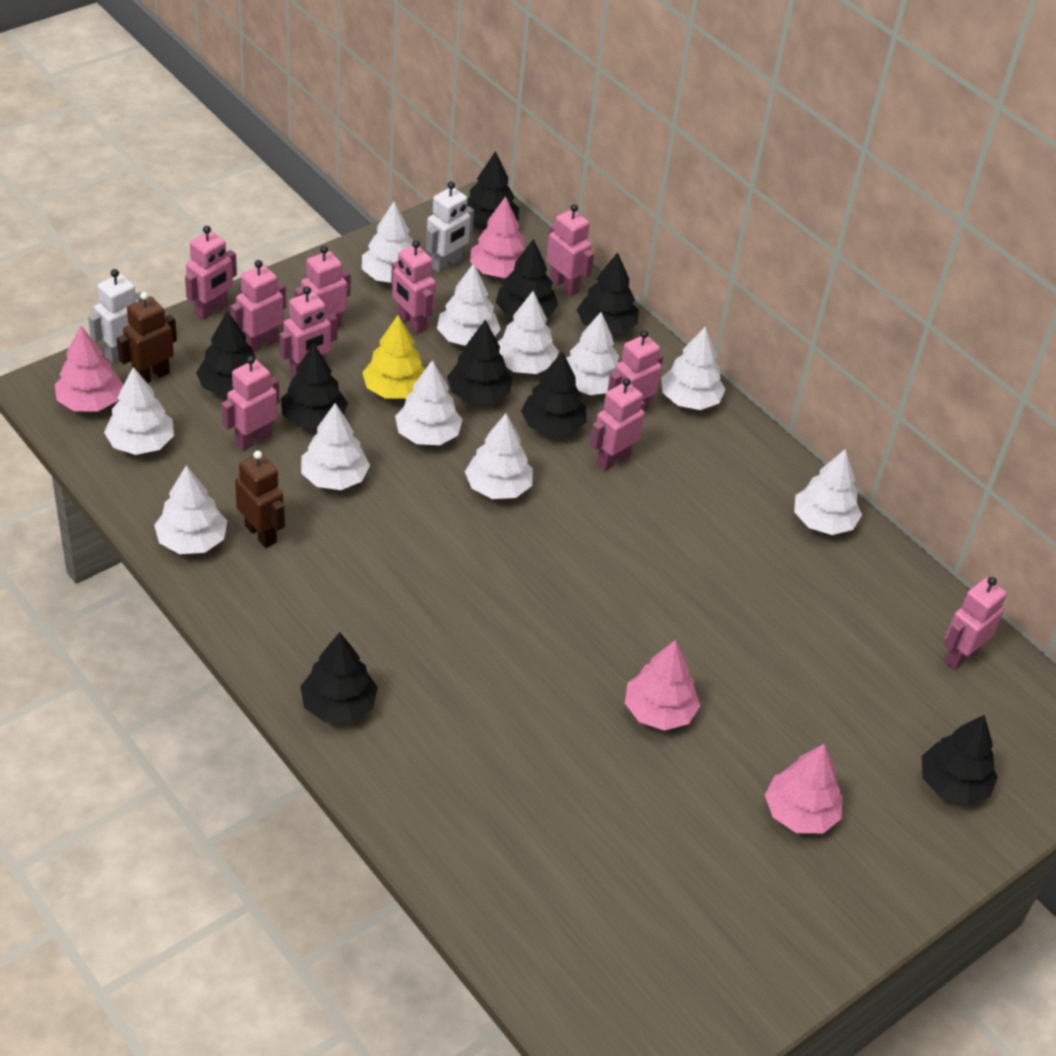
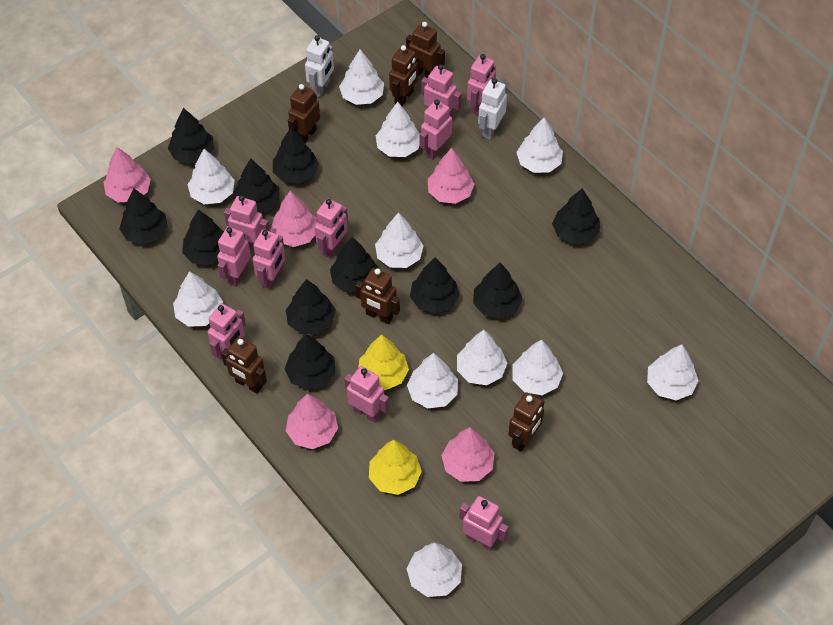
black tree: 9 -> 11
brown robot: 2 -> 6
pink tree: 4 -> 5
yellow tree: 1 -> 2

